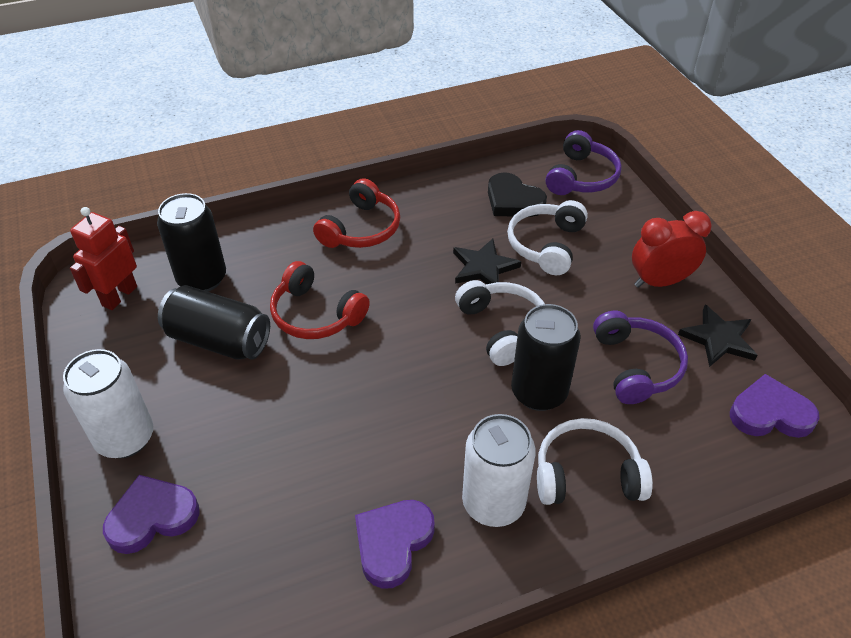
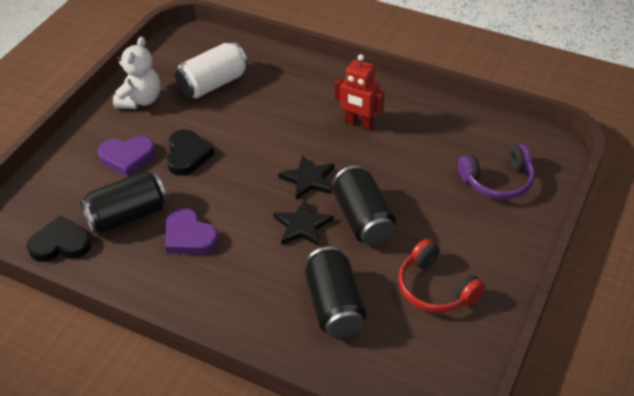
black heart: 1 -> 2
purple headphones: 2 -> 1
purple heart: 3 -> 2
red clock: 1 -> 0
red headphones: 2 -> 1
white can: 2 -> 1
white headphones: 3 -> 0
white teddy bear: 0 -> 1

